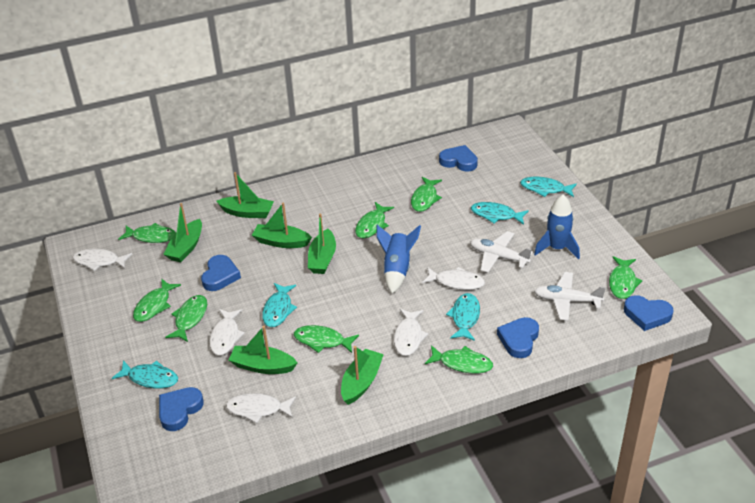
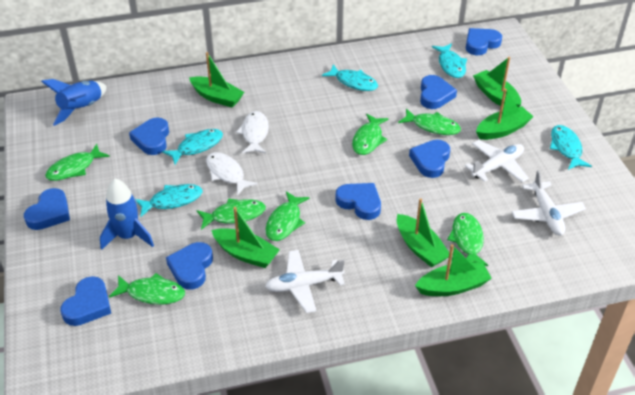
blue heart: 5 -> 8
green fish: 8 -> 7
white fish: 5 -> 2
white plane: 2 -> 3

